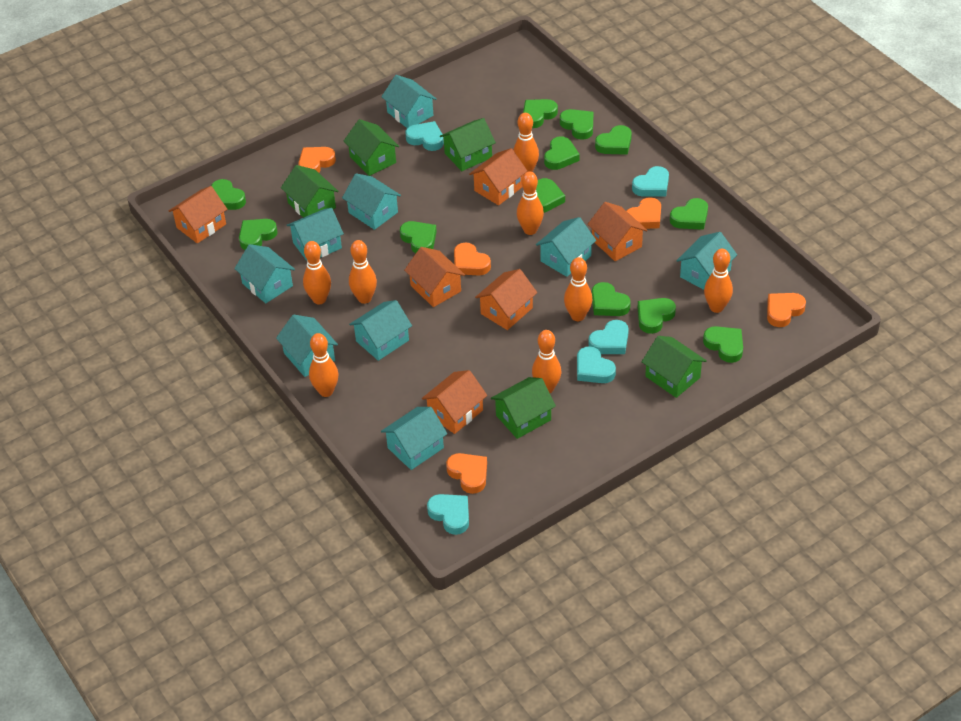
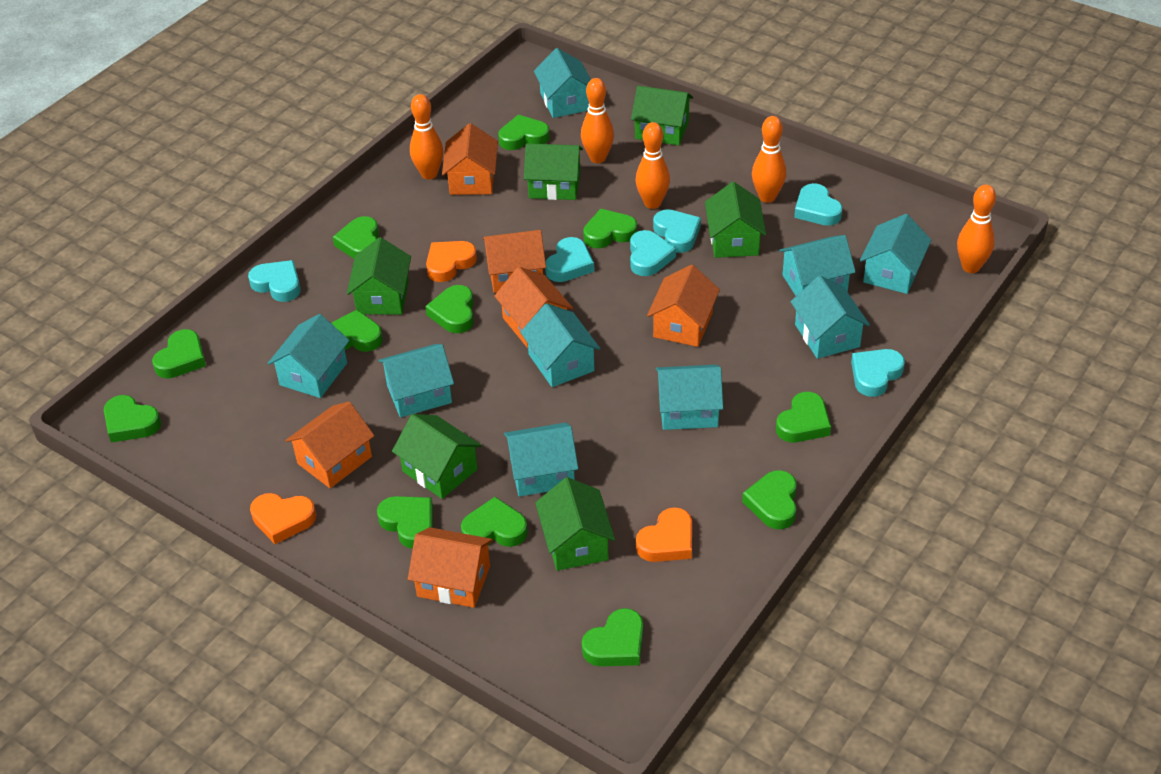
green house: 5 -> 6
orange bowling pin: 8 -> 5
orange heart: 5 -> 3
turquoise heart: 5 -> 6

